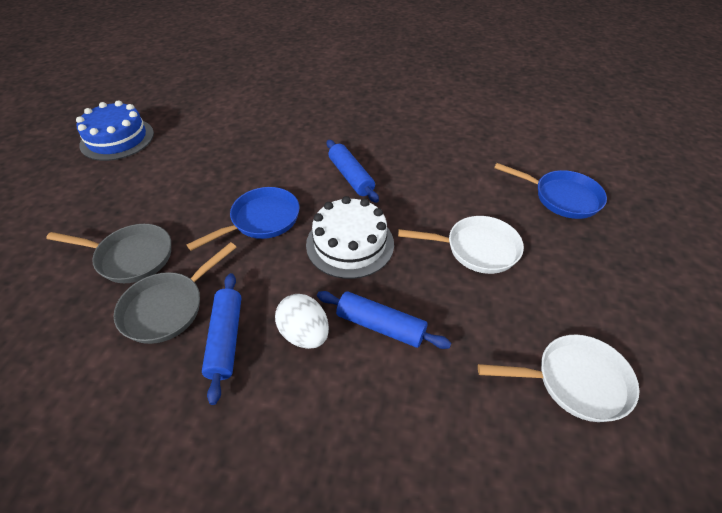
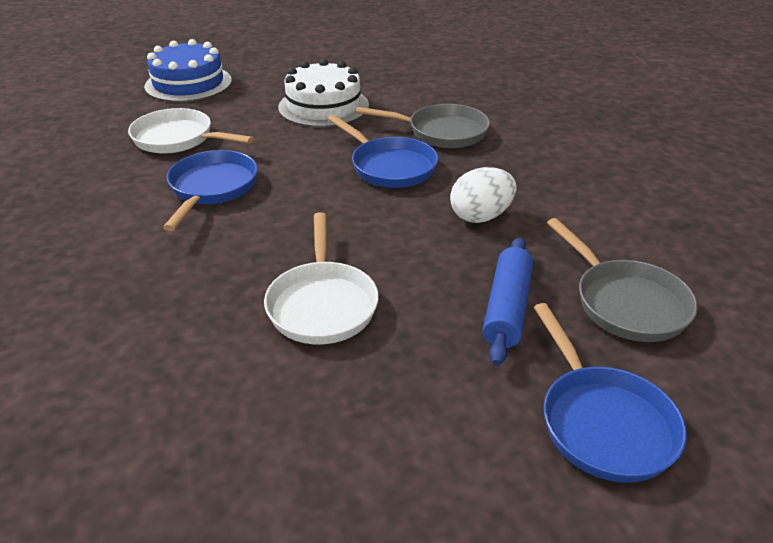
blue pan: 2 -> 3
blue rolling pin: 3 -> 1

